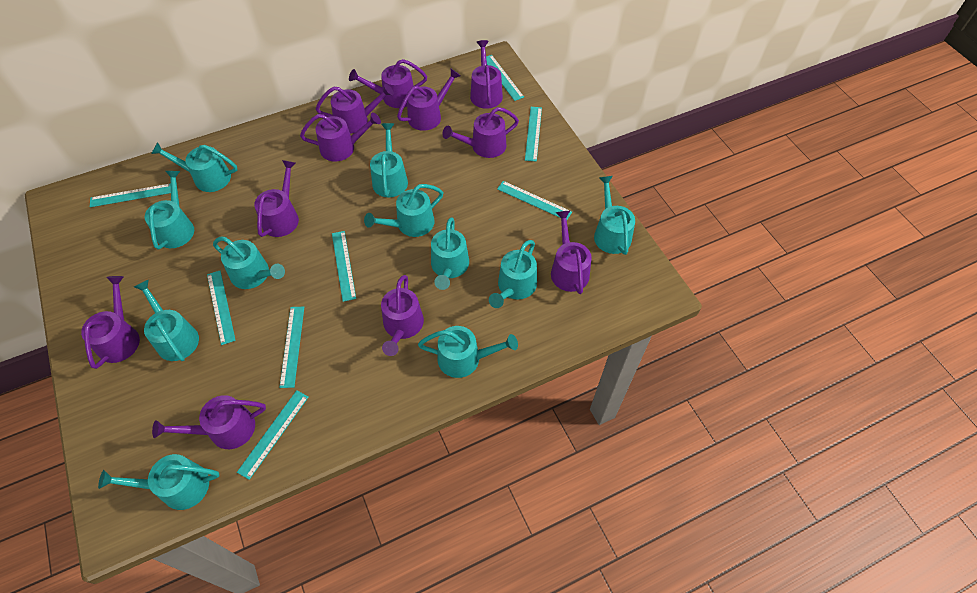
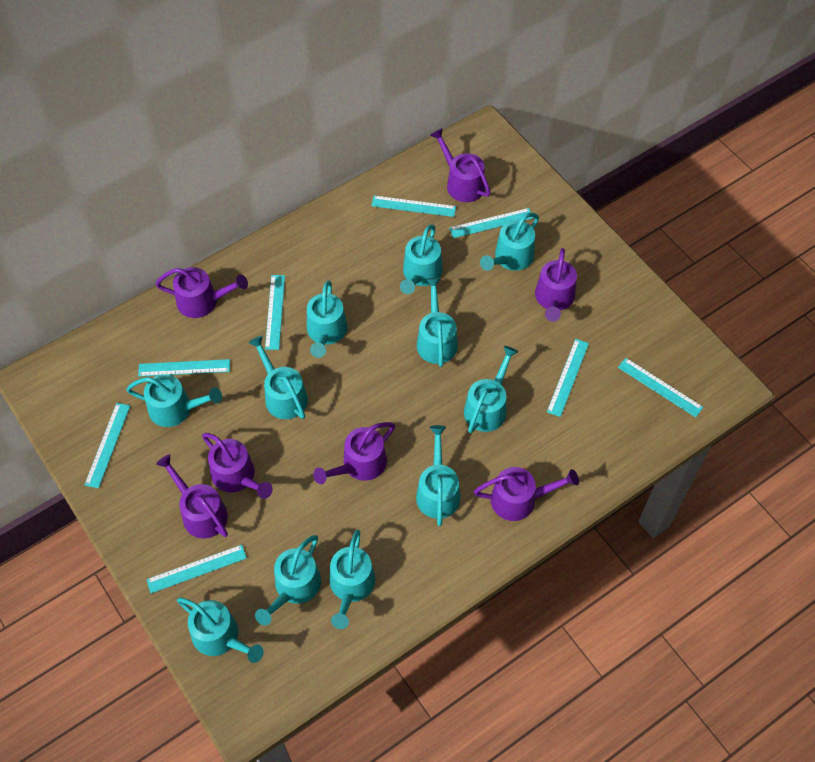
purple watering can: 11 -> 7

